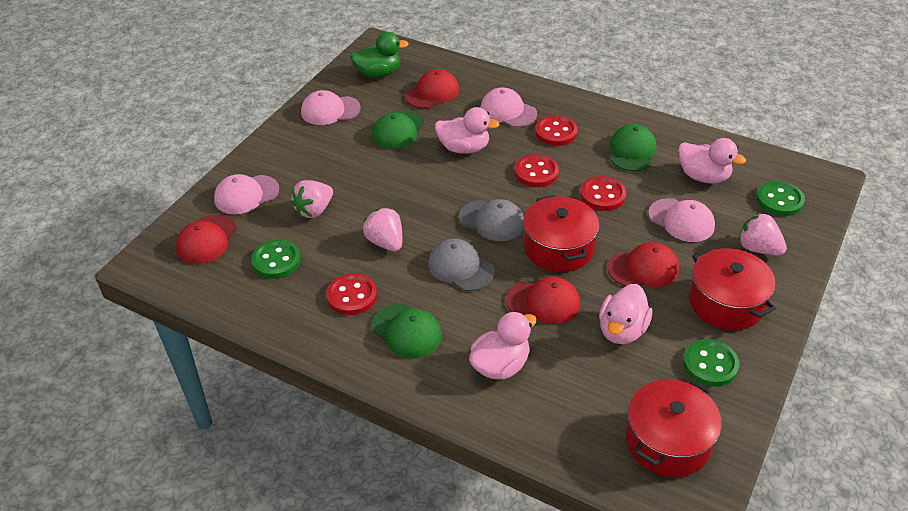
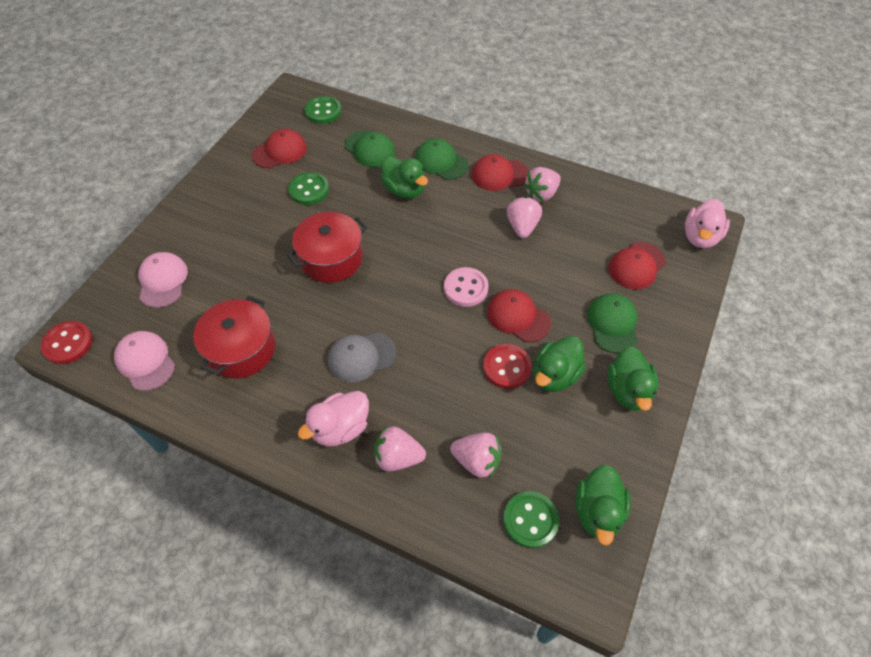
green duck: 1 -> 4
grey cap: 2 -> 1
pink button: 0 -> 1
pink cap: 4 -> 2
pink duck: 4 -> 2
pink strawberry: 3 -> 4
red button: 4 -> 2
red pot: 3 -> 2

